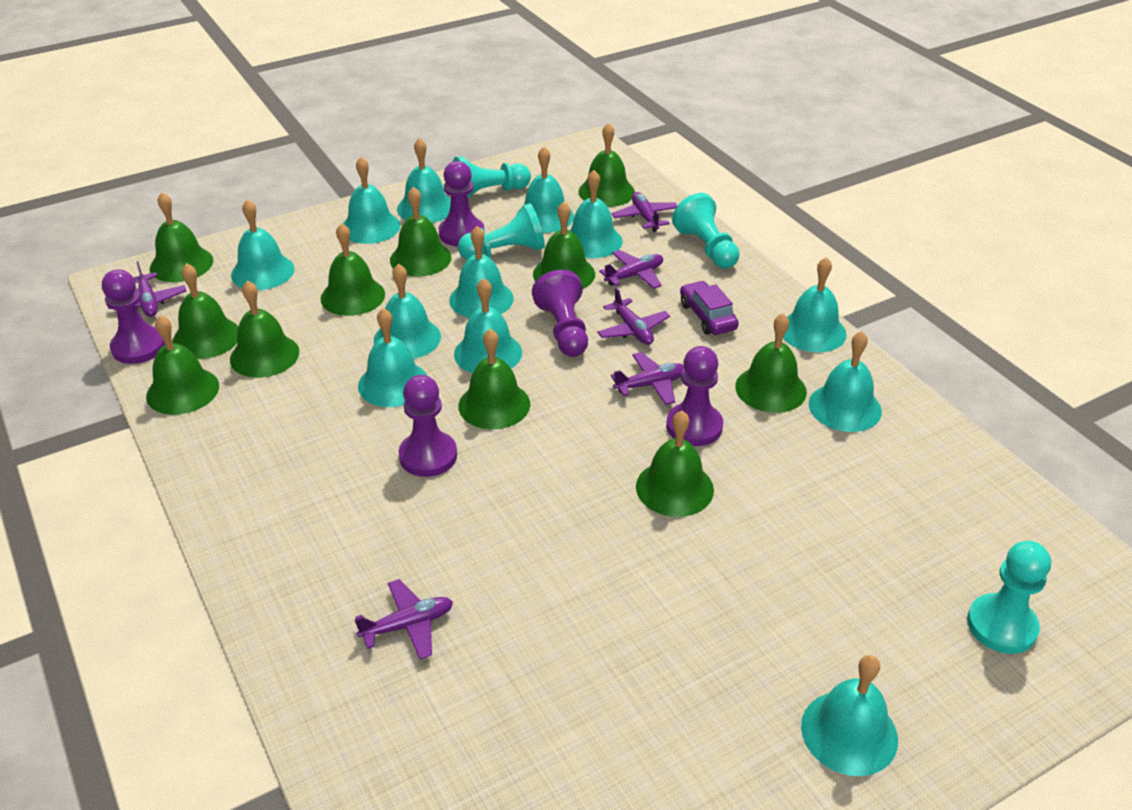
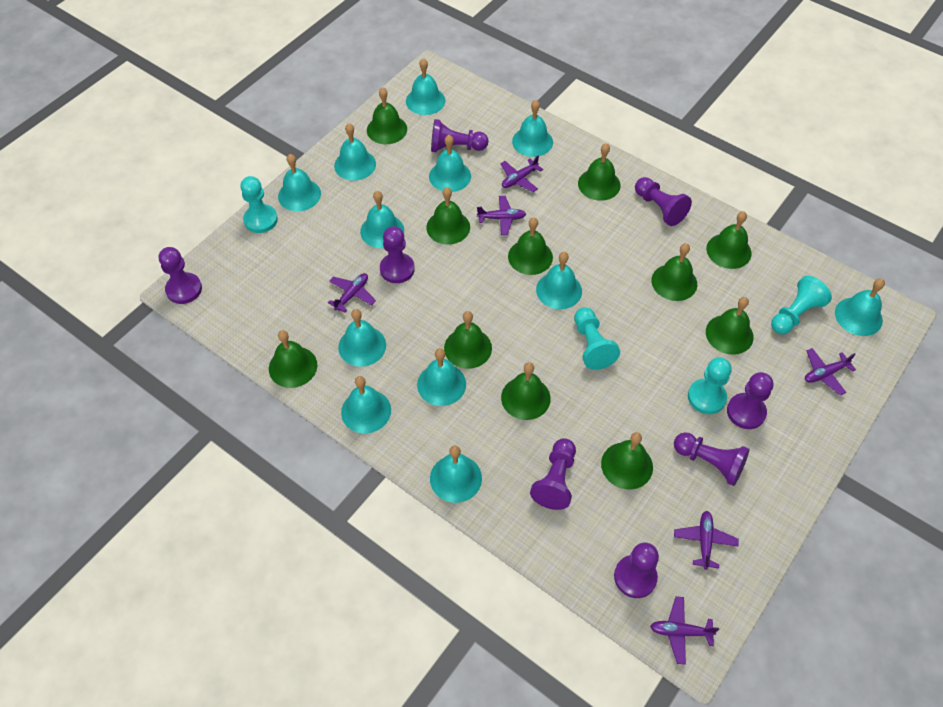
purple car: 1 -> 0
purple pawn: 5 -> 8

